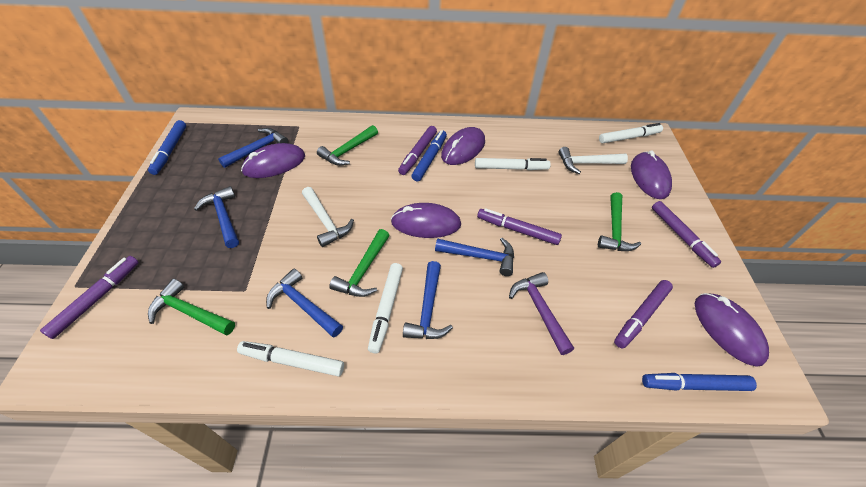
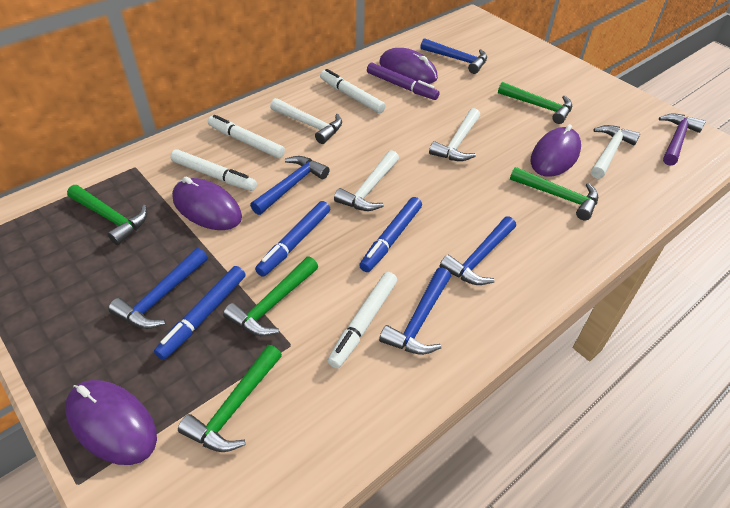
green hammer: 4 -> 5
purple marker: 5 -> 1
purple mouse: 5 -> 4
white hammer: 2 -> 4

